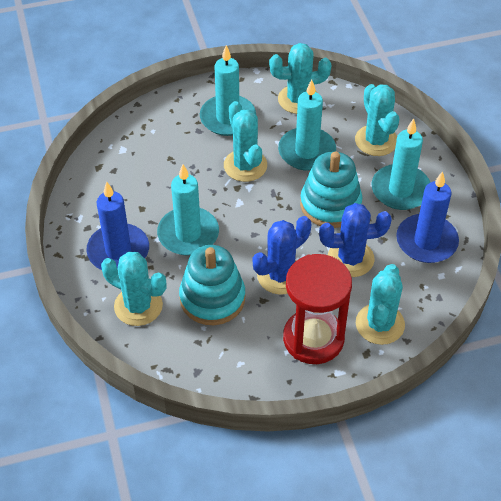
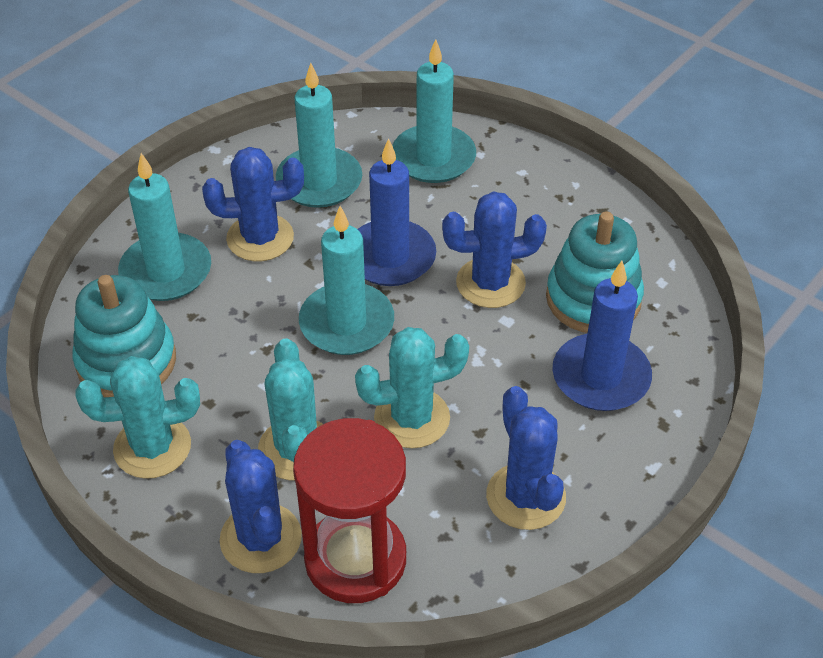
blue cactus: 2 -> 4
turquoise cactus: 5 -> 3

